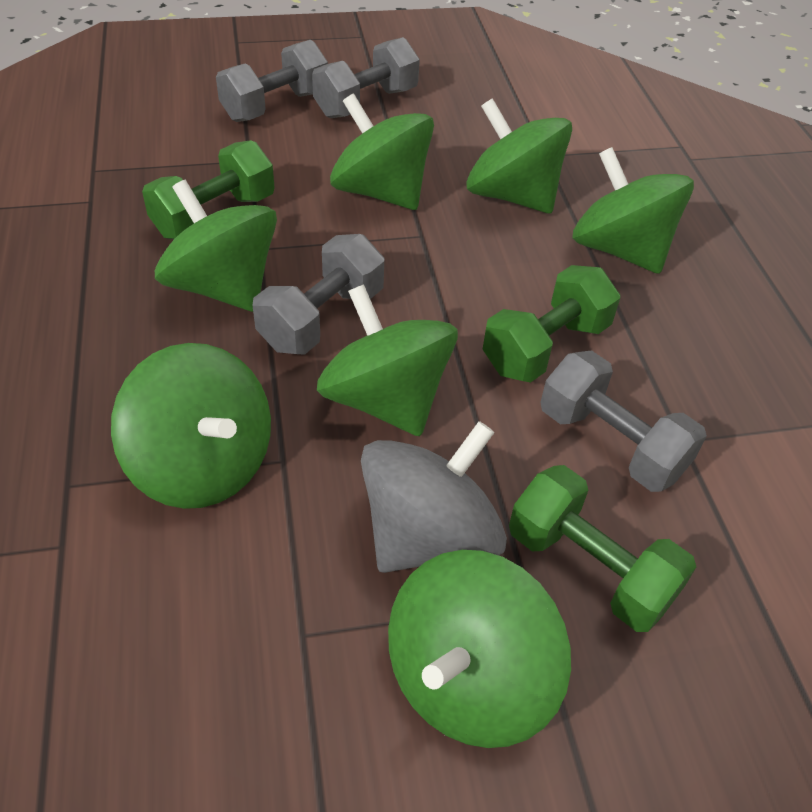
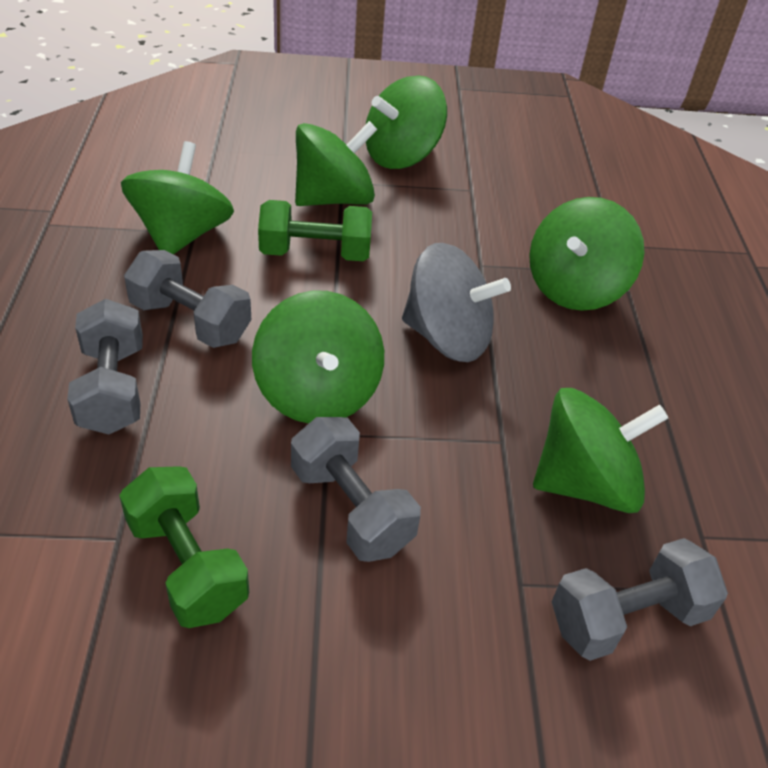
green dumbbell: 3 -> 2
green spinning top: 7 -> 6

